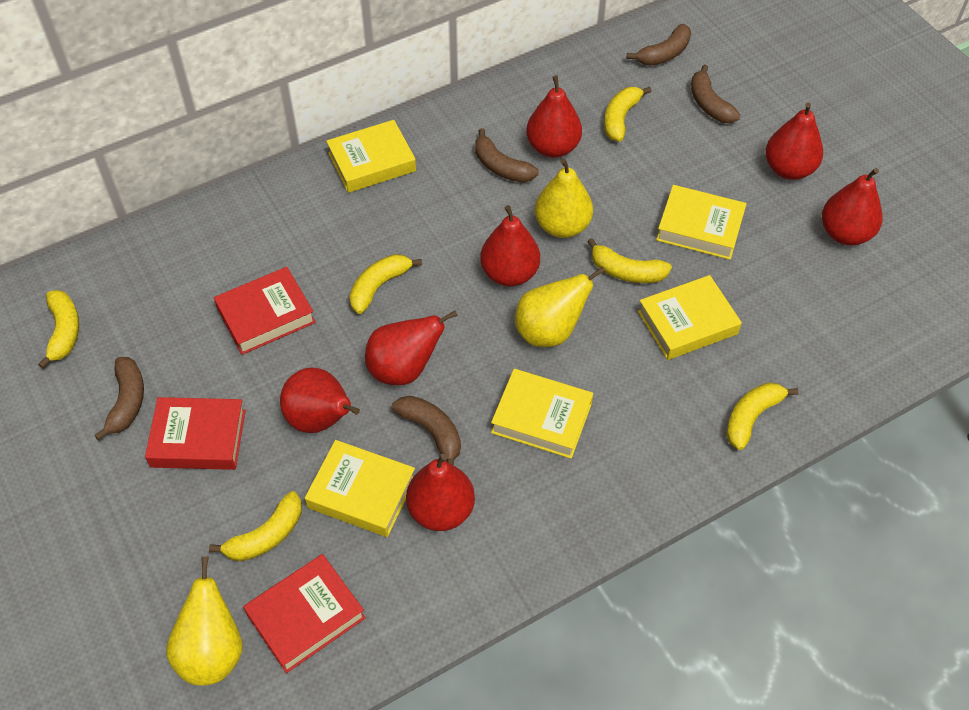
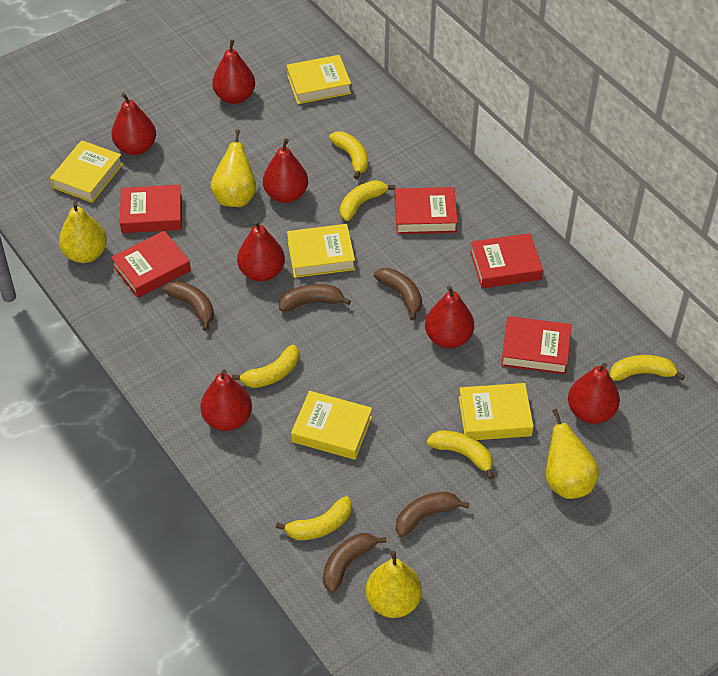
red book: 3 -> 5
yellow pear: 3 -> 4

